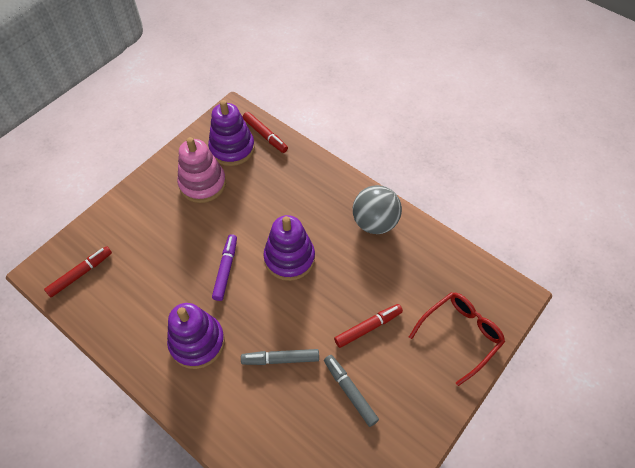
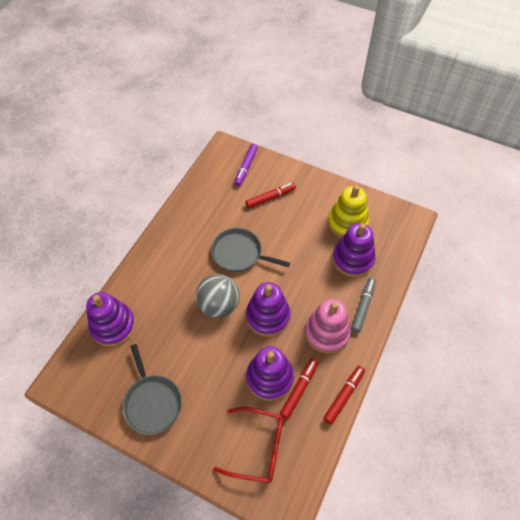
grey marker: 2 -> 1
grey pan: 0 -> 2
purple stacking toy: 3 -> 4
yellow stacking toy: 0 -> 1

